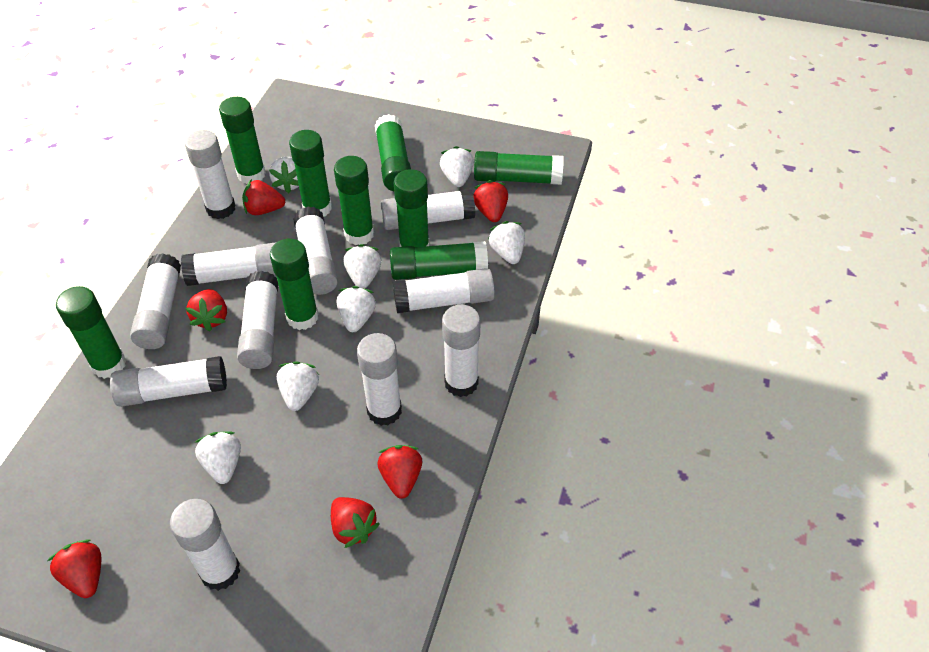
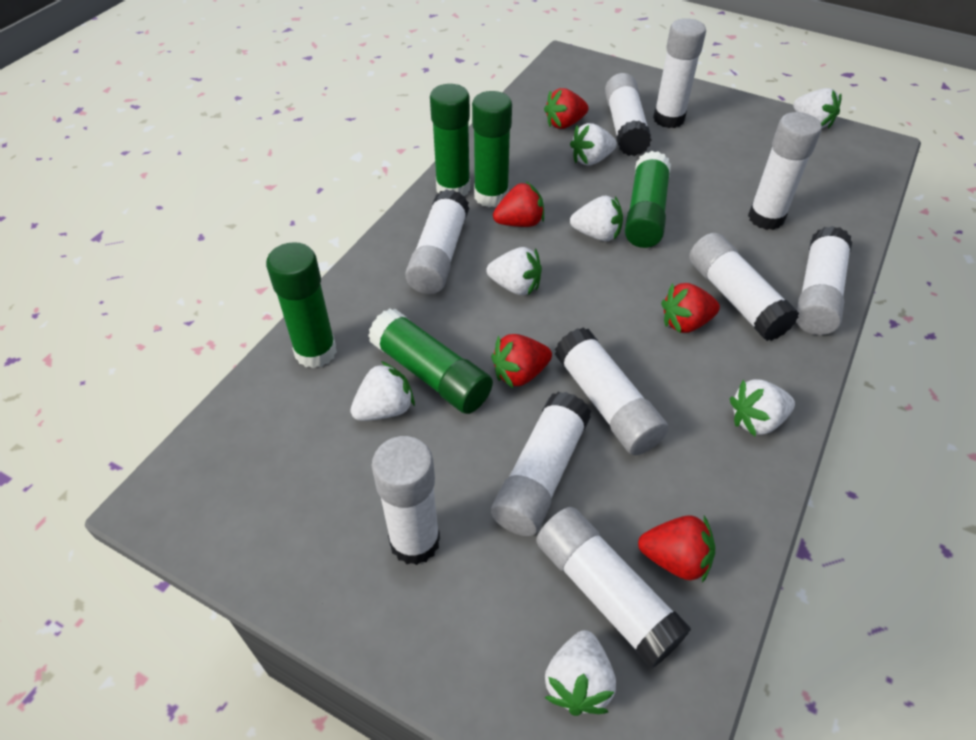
green glue stick: 9 -> 5
red strawberry: 6 -> 5
white glue stick: 11 -> 10

